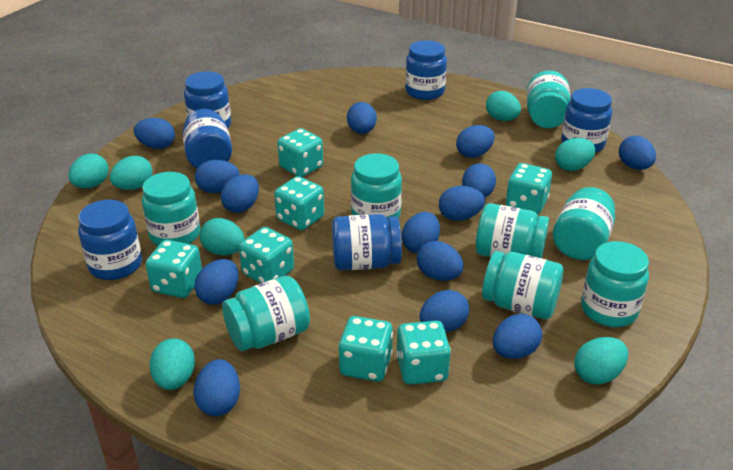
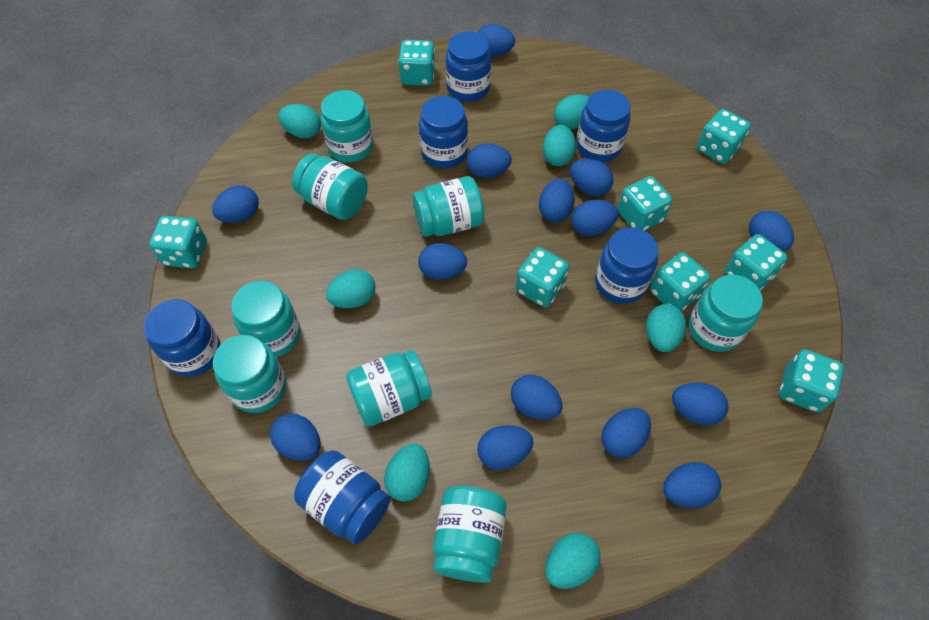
turquoise dice: 7 -> 8

